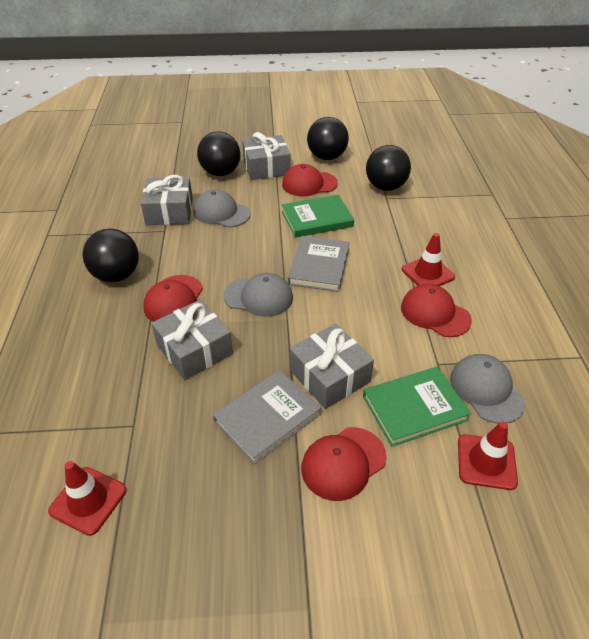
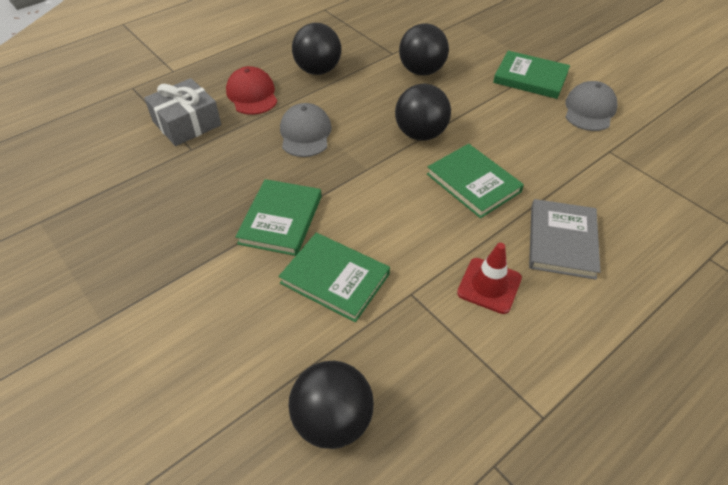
green book: 2 -> 4
grey book: 2 -> 1
grey cap: 3 -> 2
grey gift: 4 -> 1
red cap: 4 -> 1
red traffic cone: 3 -> 1

